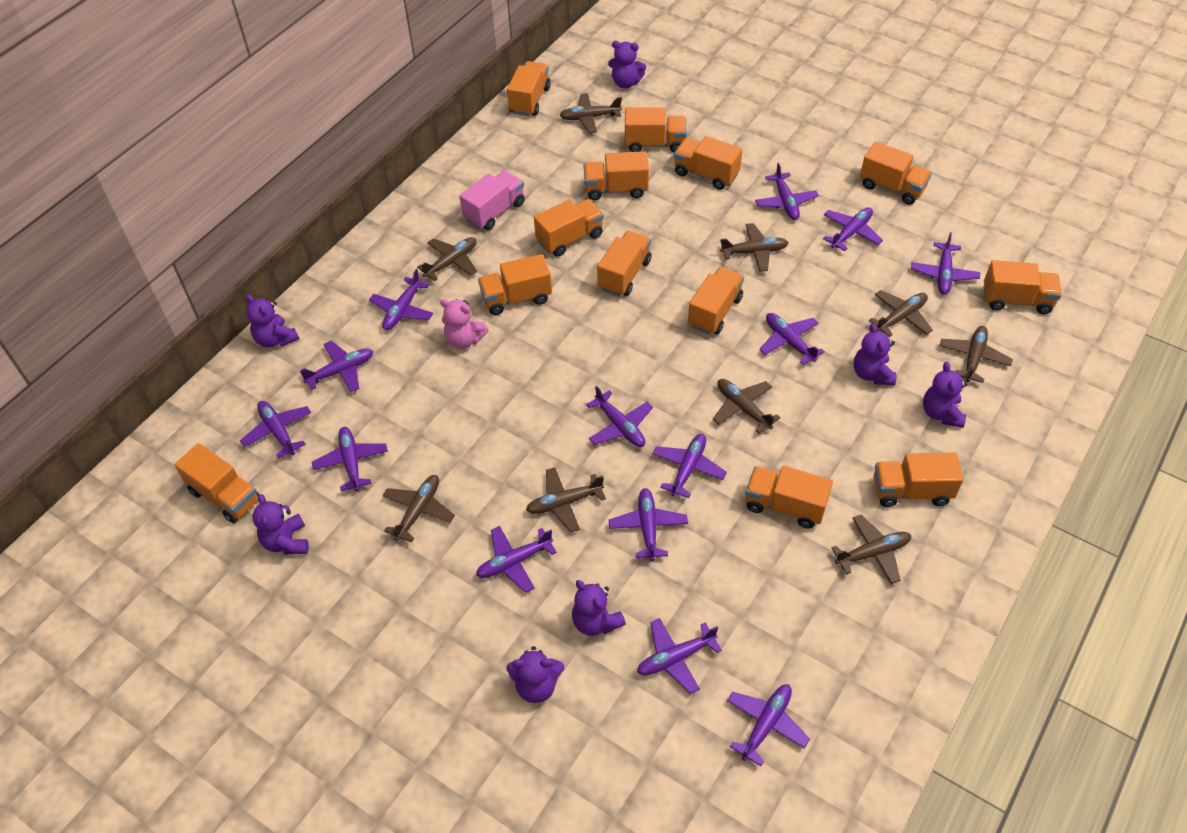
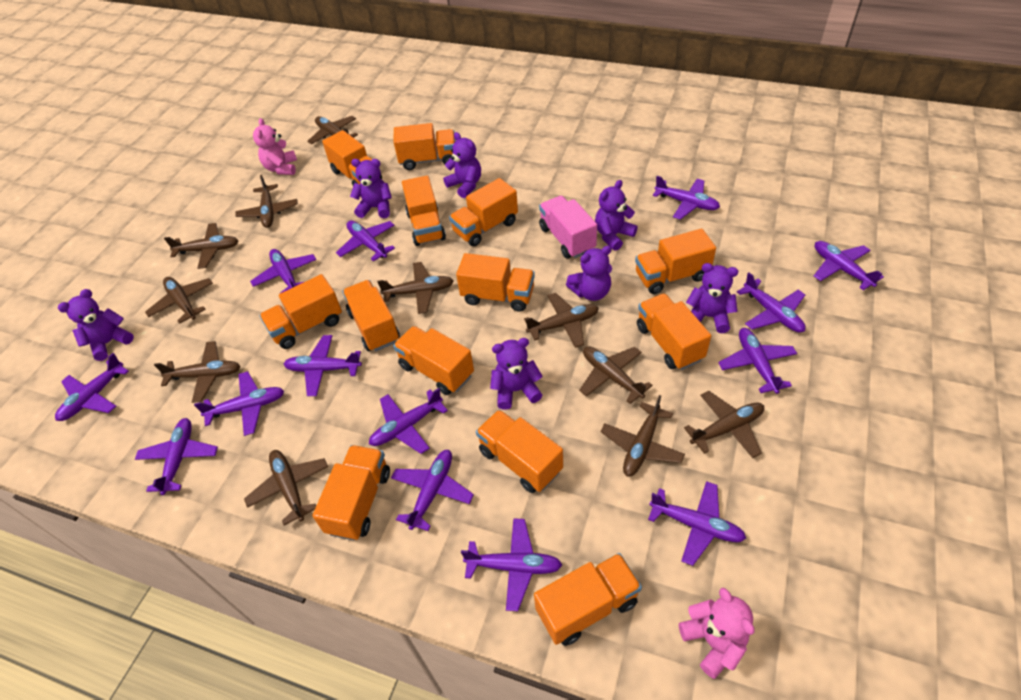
brown plane: 9 -> 11
pink teddy bear: 1 -> 2

